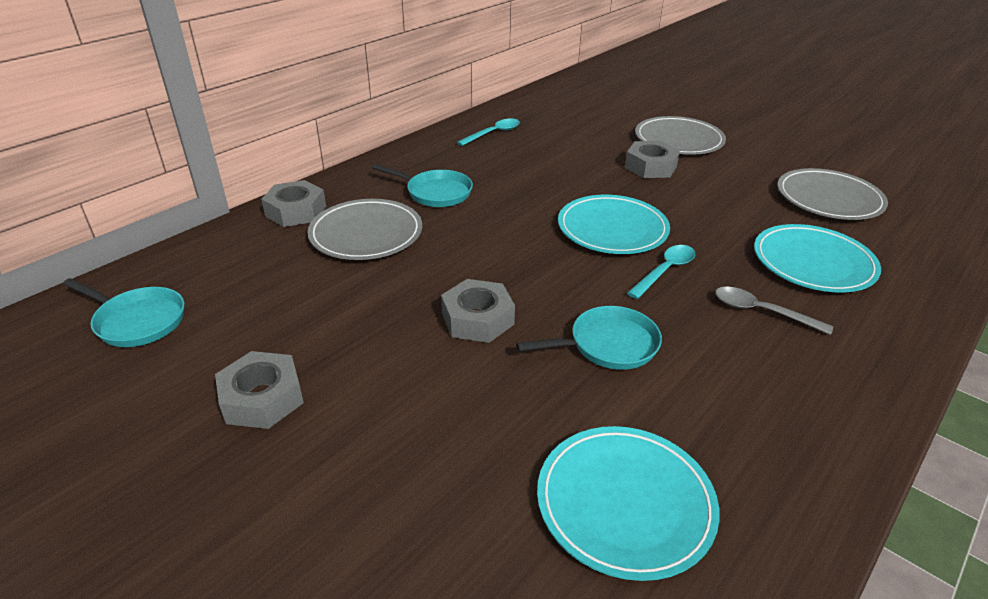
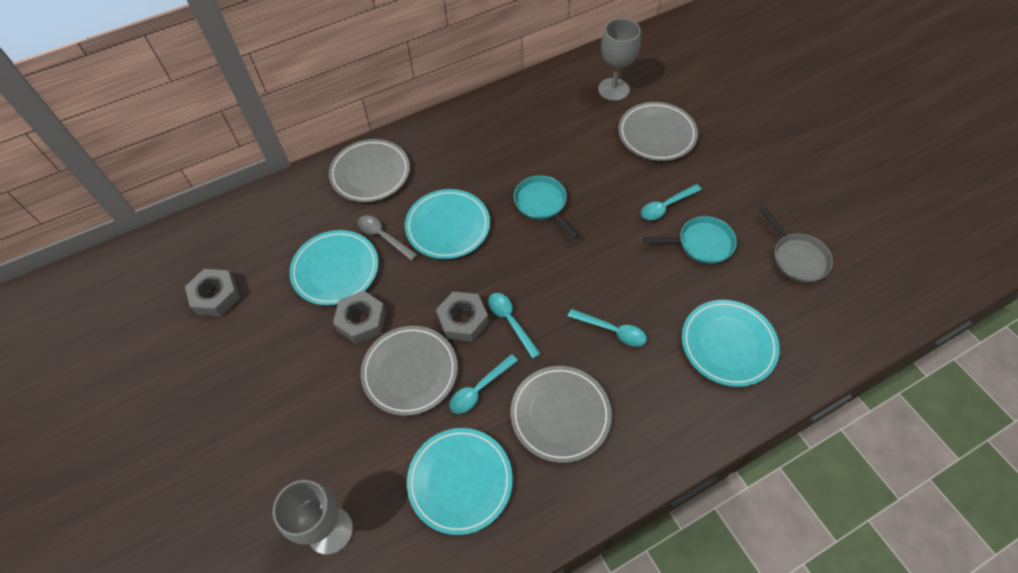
grey goblet: 0 -> 2
grey nut: 4 -> 3
grey pan: 0 -> 1
grey plate: 3 -> 4
turquoise pan: 3 -> 2
turquoise plate: 3 -> 4
turquoise spoon: 2 -> 4

